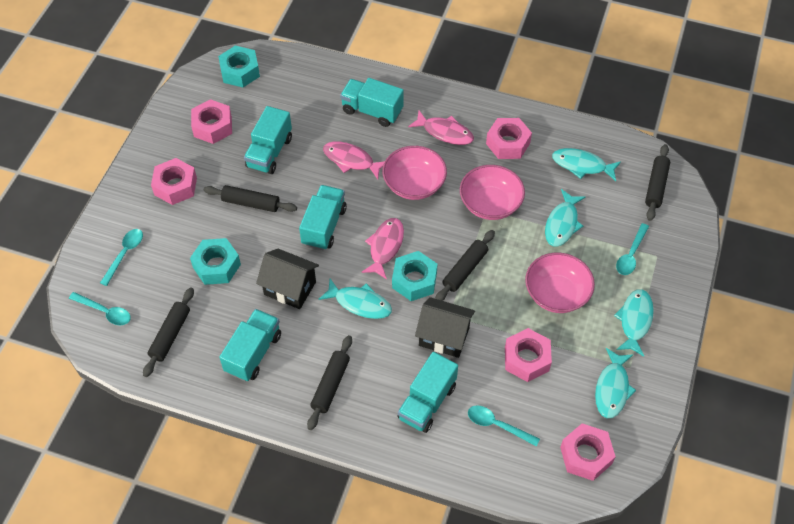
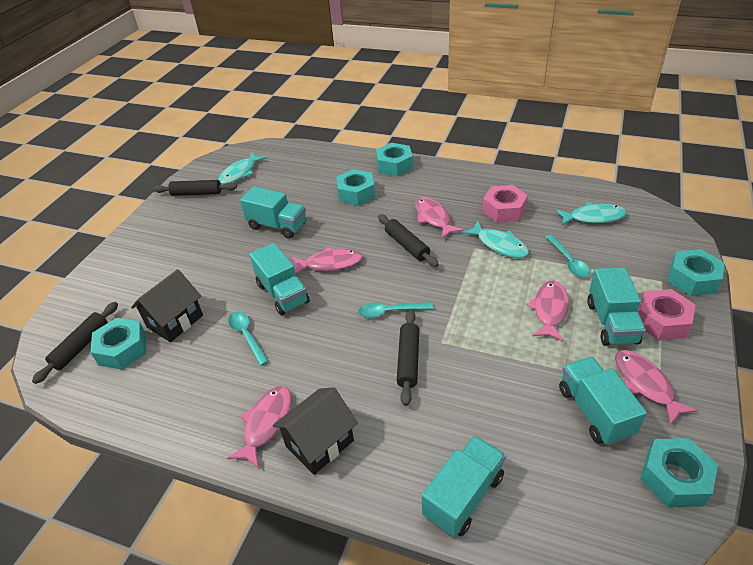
black rolling pin: 5 -> 4
pink bowl: 3 -> 0
pink fish: 3 -> 5
pink nut: 5 -> 2
turquoise fish: 5 -> 3
turquoise nut: 3 -> 5
turquoise spoon: 4 -> 3

